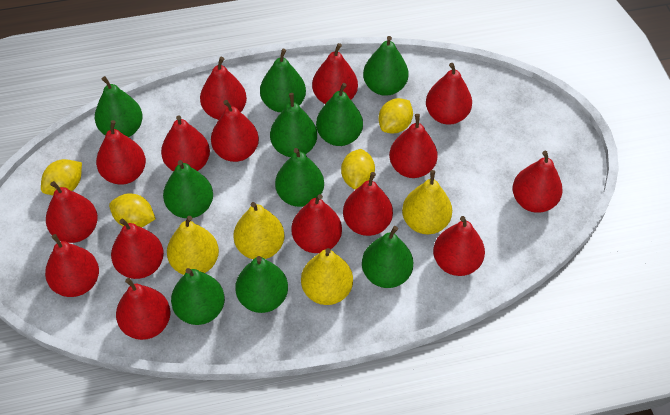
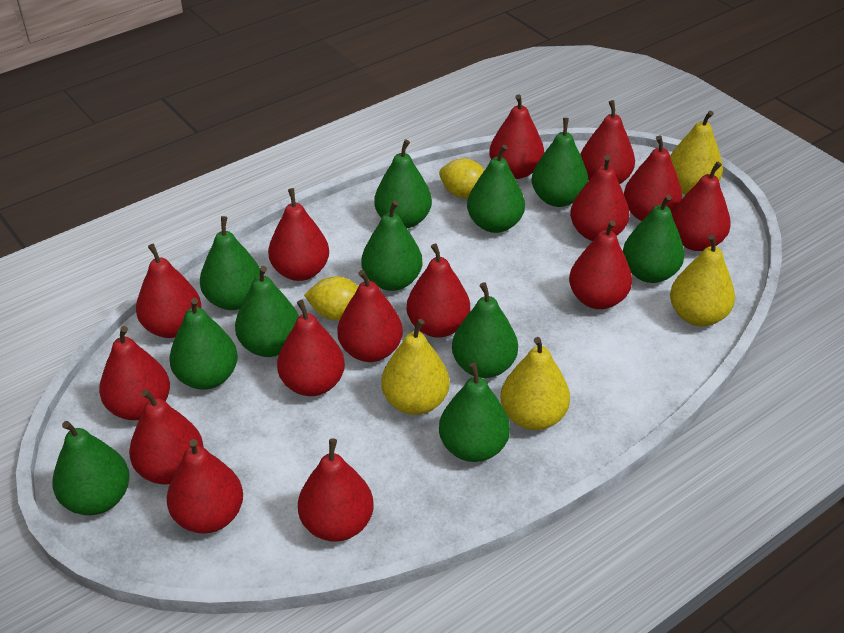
green pear: 10 -> 11
yellow lemon: 4 -> 2

